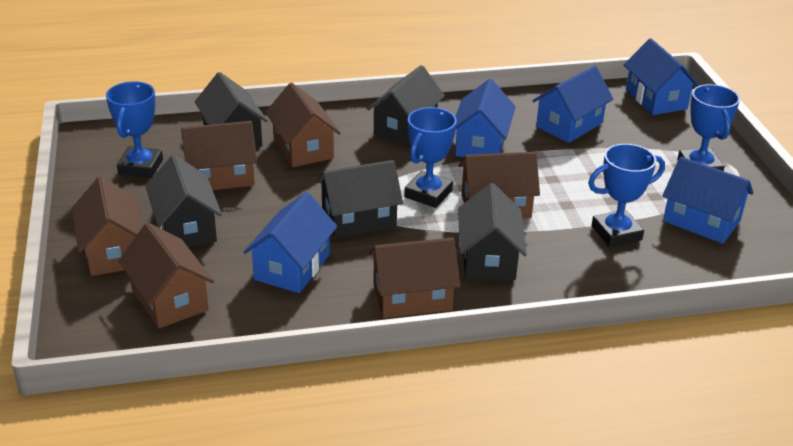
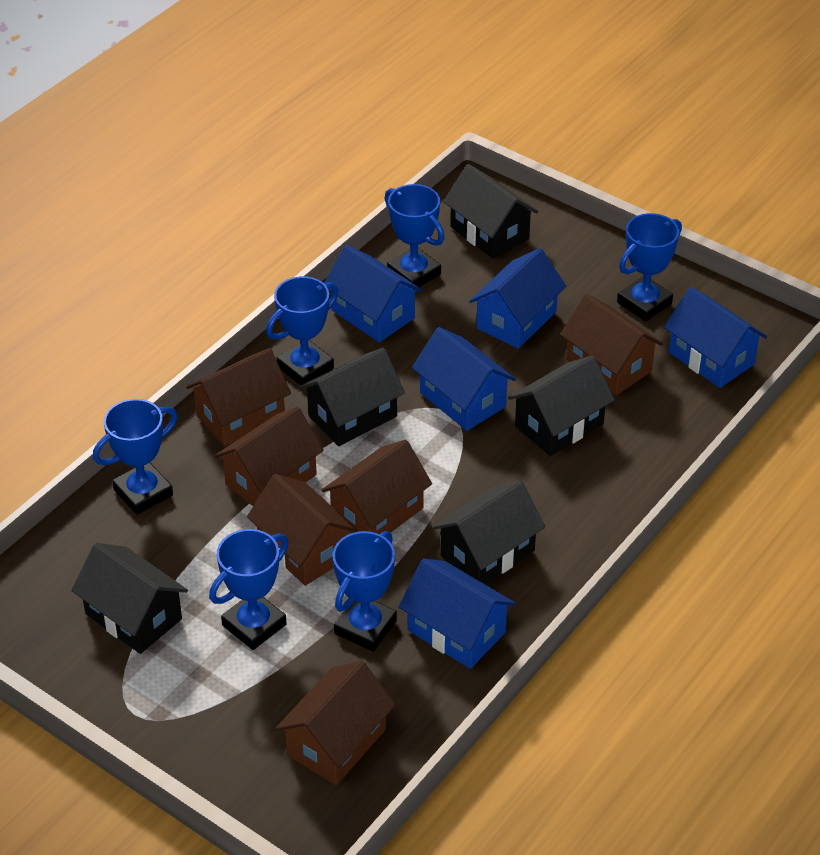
blue trophy: 4 -> 6

